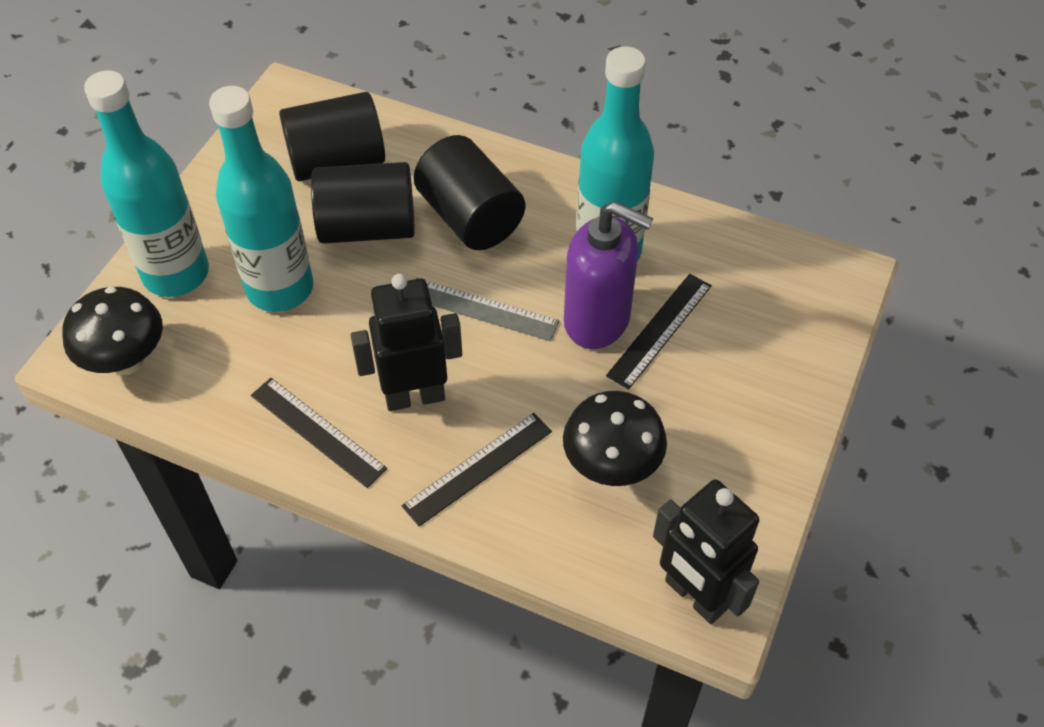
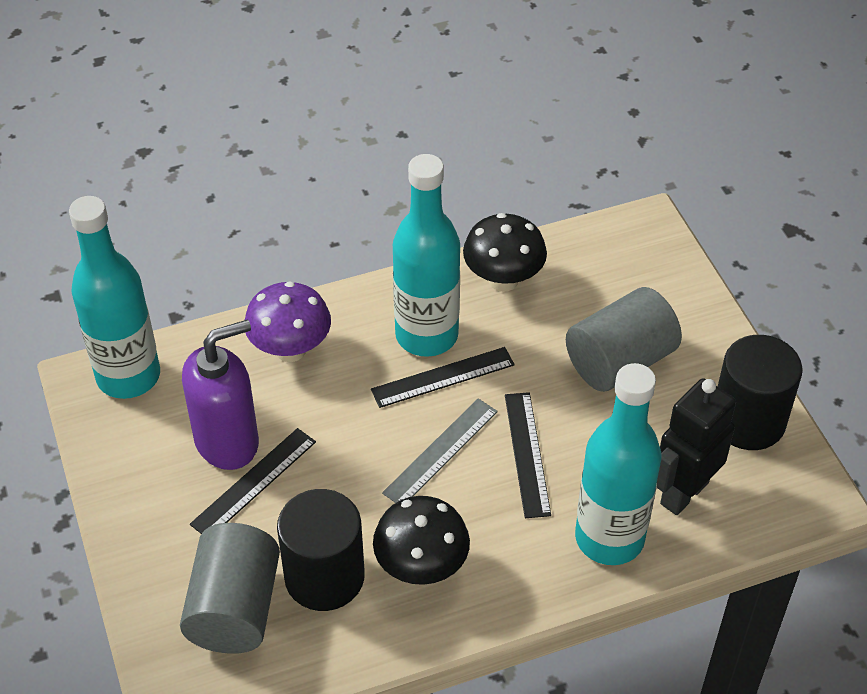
black cylinder: 3 -> 2
black robot: 2 -> 1
grey cylinder: 0 -> 2
purple mushroom: 0 -> 1

